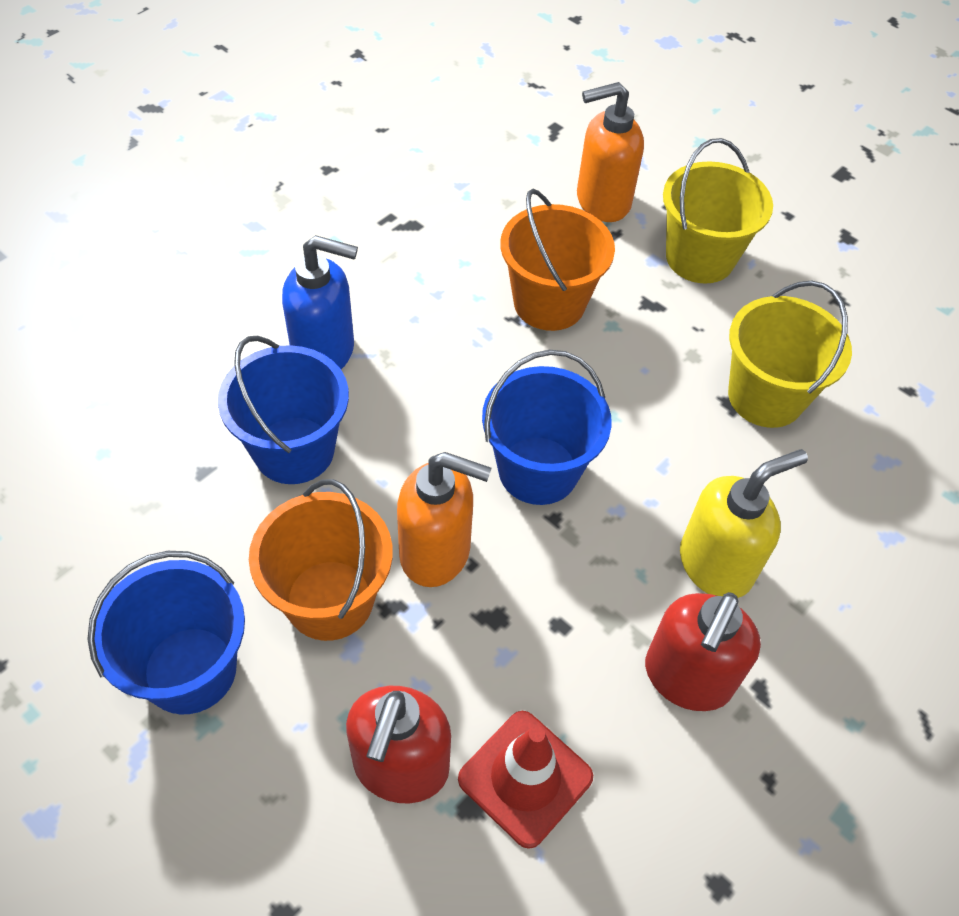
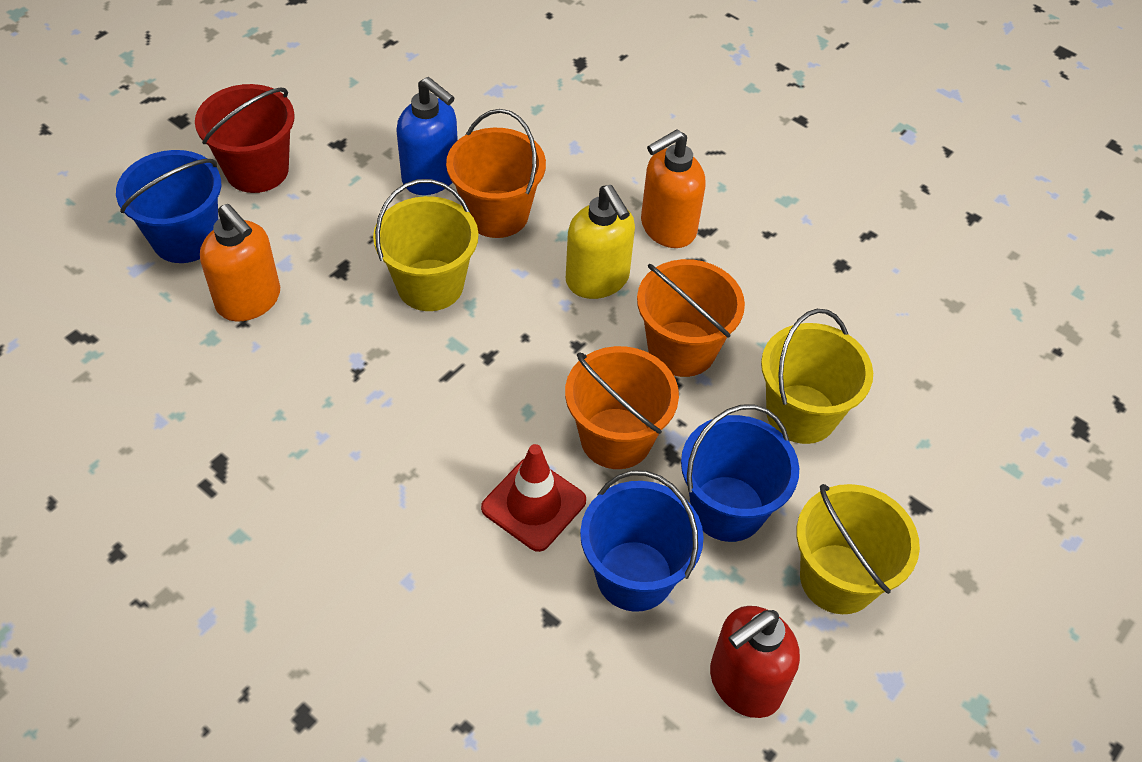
orange bucket: 2 -> 3
red bucket: 0 -> 1
red soap dispenser: 2 -> 1
yellow bucket: 2 -> 3

